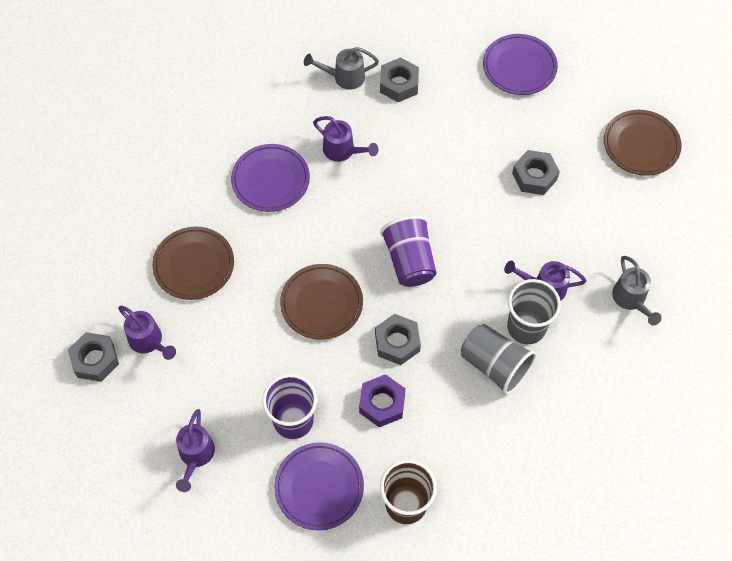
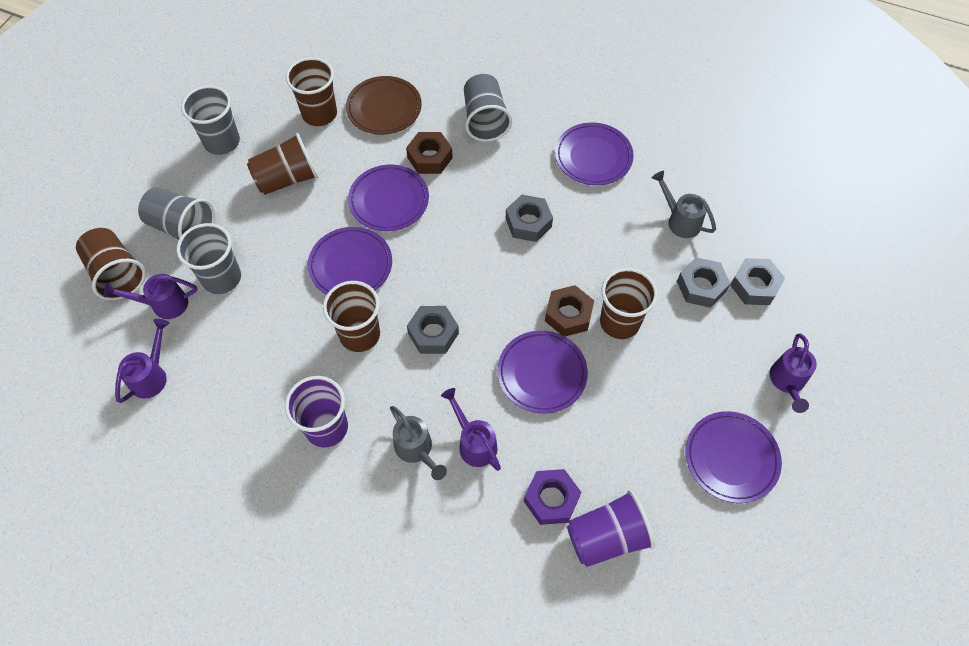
brown cup: 1 -> 5
brown nut: 0 -> 2
brown plate: 3 -> 1
grey cup: 2 -> 4
purple plate: 3 -> 5

